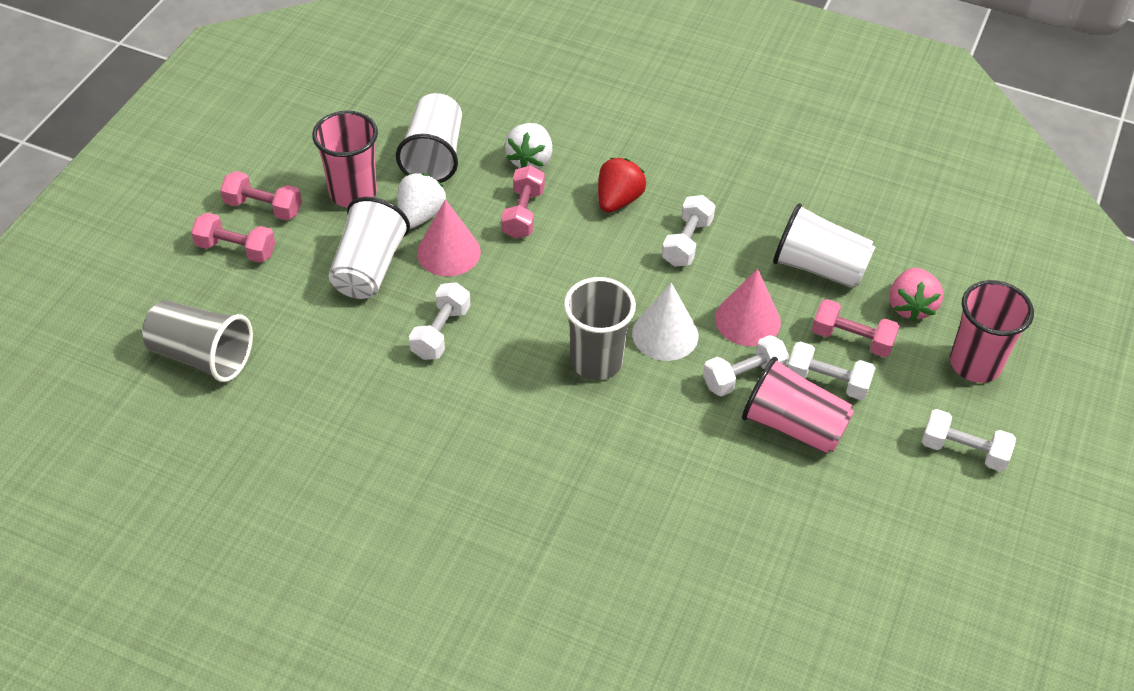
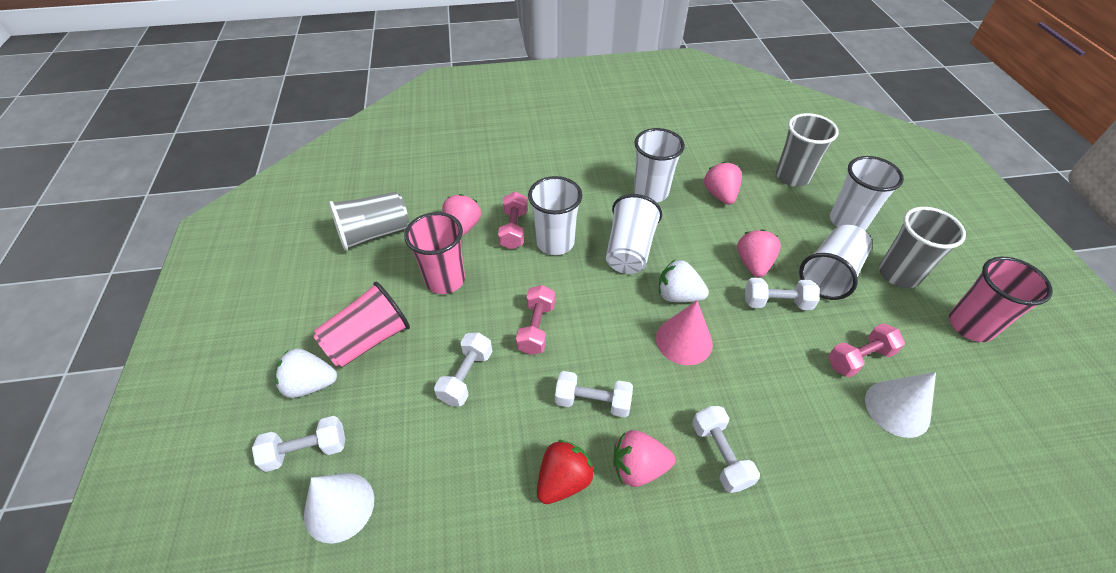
grey cup: 2 -> 3
pink cone: 2 -> 1
pink dumbbell: 4 -> 3
pink strawberry: 1 -> 4
white cone: 1 -> 2
white cup: 3 -> 5

